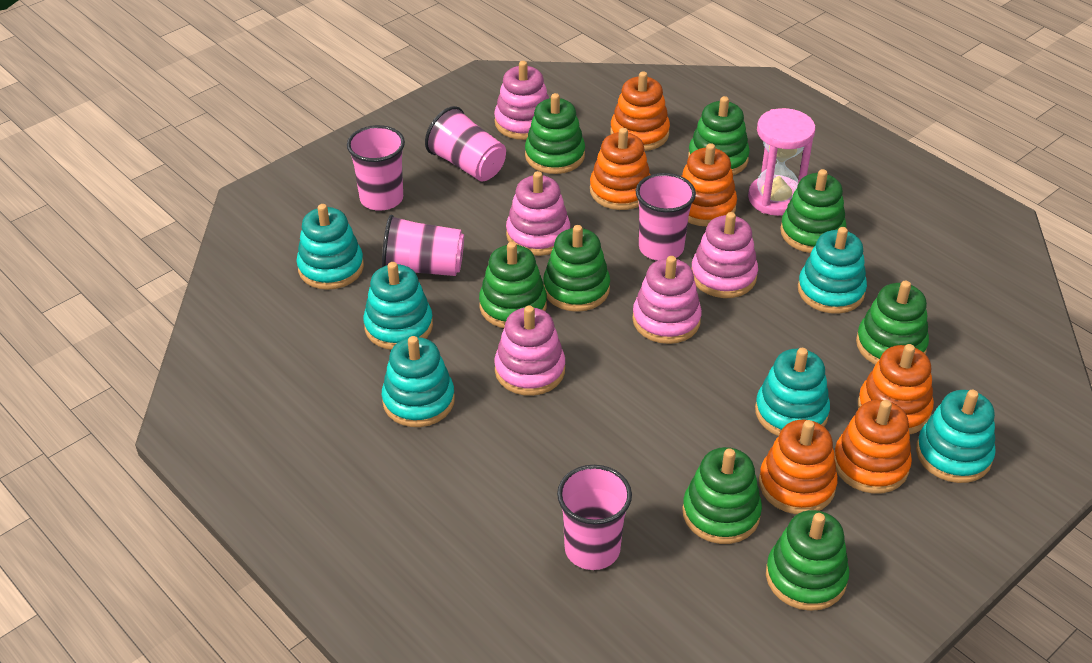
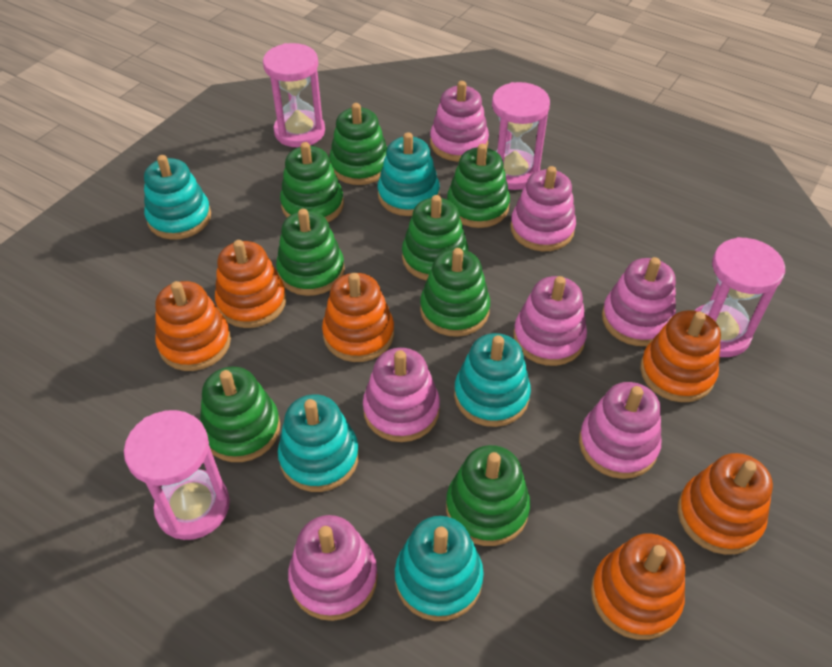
pink cup: 5 -> 0
pink hourglass: 1 -> 4
pink stacking toy: 5 -> 7
turquoise stacking toy: 6 -> 5

